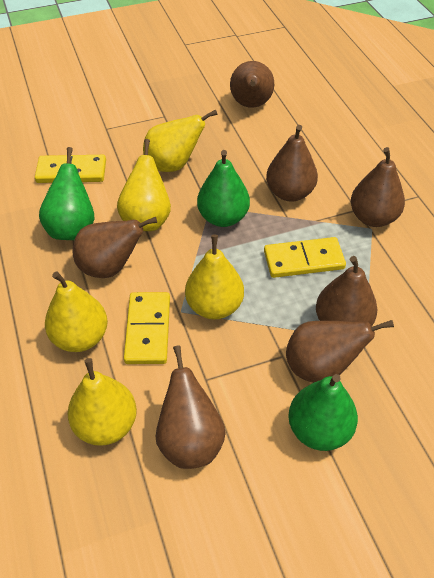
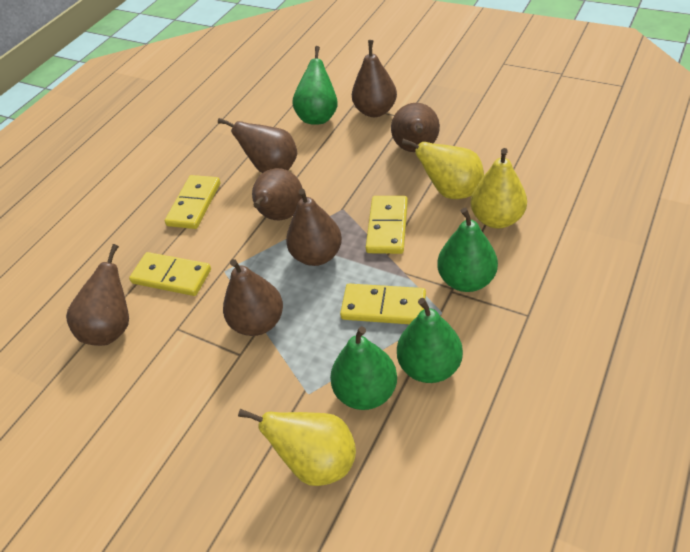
green pear: 3 -> 4
yellow domino: 3 -> 4
yellow pear: 5 -> 3

